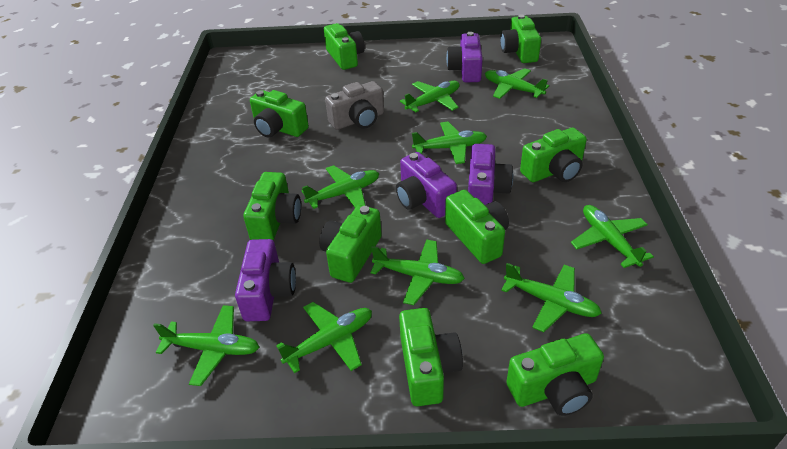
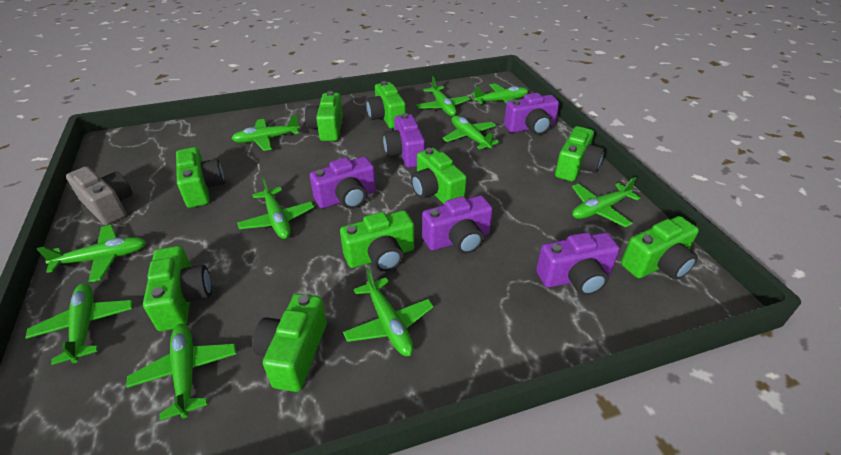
green plane: 9 -> 10
purple camera: 4 -> 5

